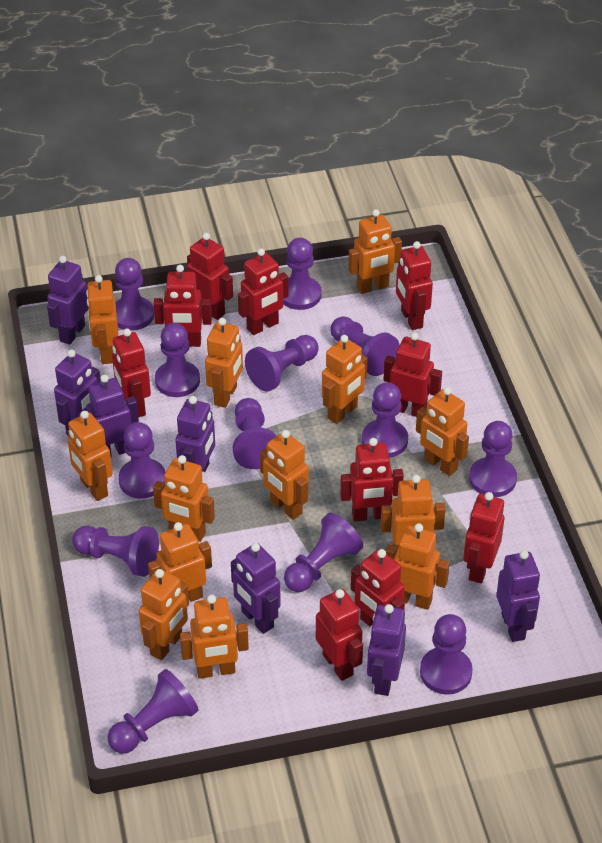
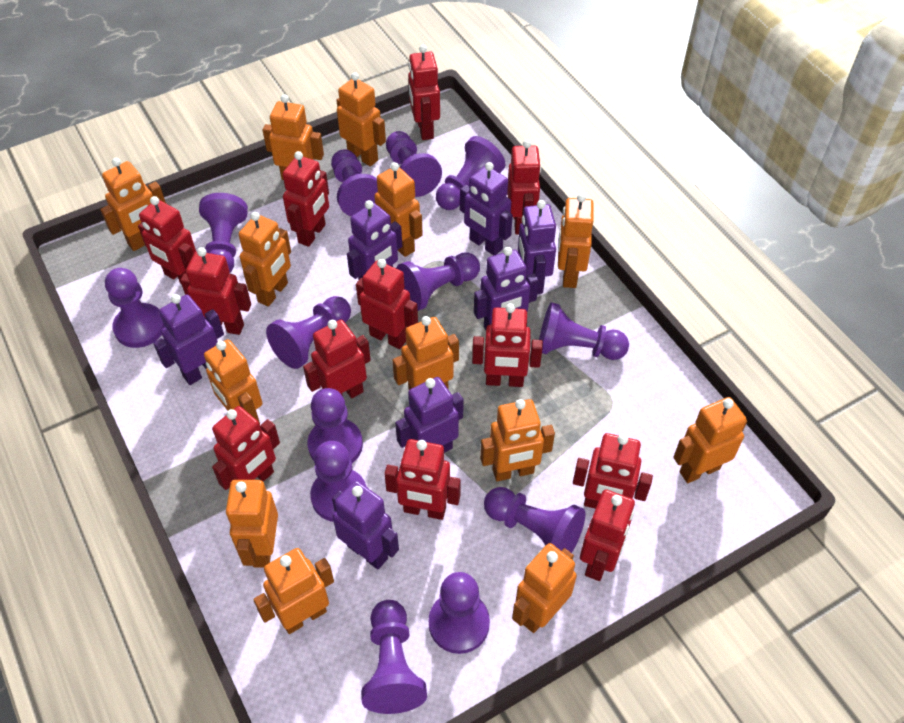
red robot: 10 -> 12

